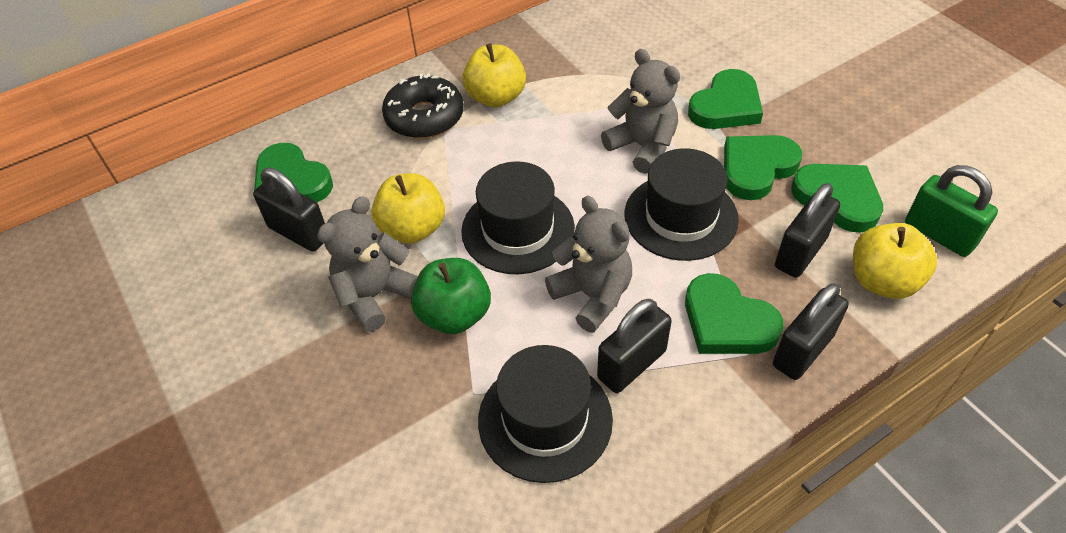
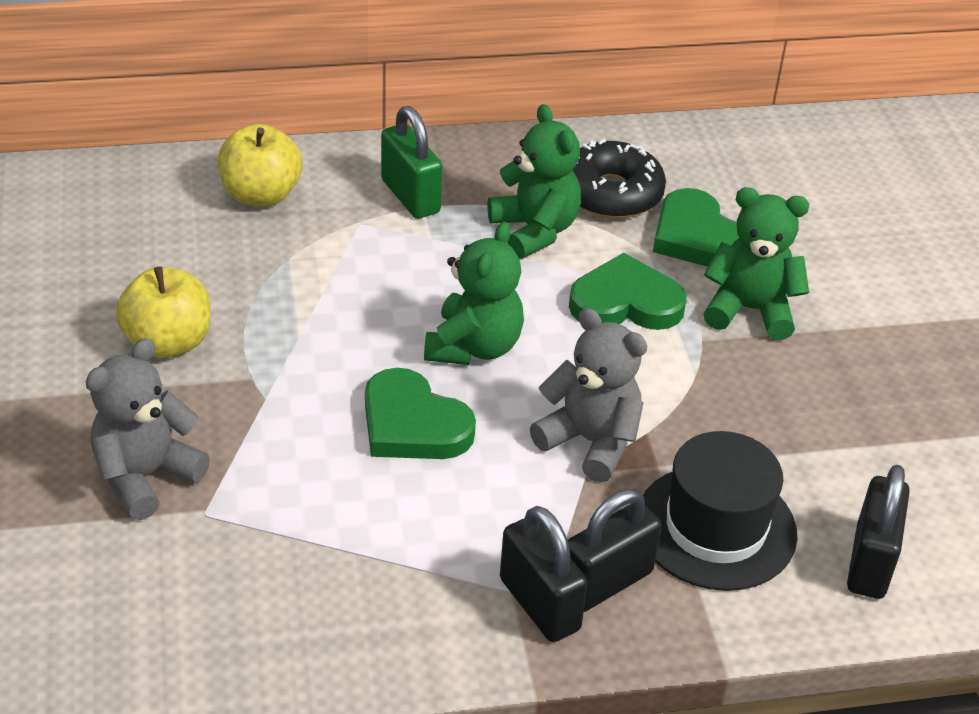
black hat: 3 -> 1
black padlock: 4 -> 3
green apple: 1 -> 0
green heart: 5 -> 3
green teddy bear: 0 -> 3
grey teddy bear: 3 -> 2
yellow apple: 3 -> 2

